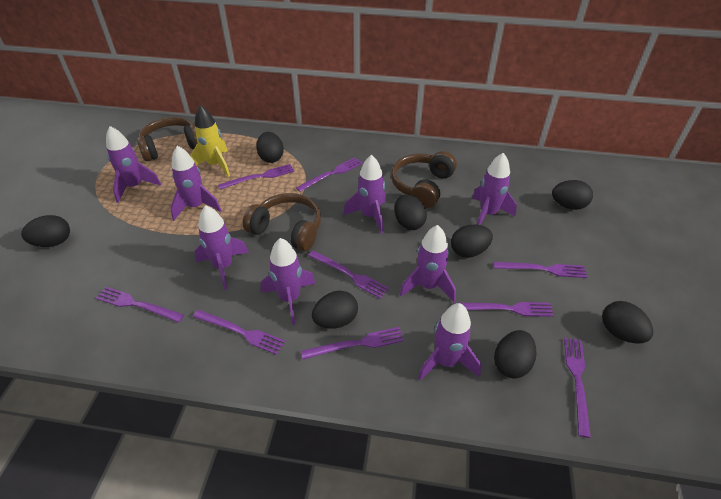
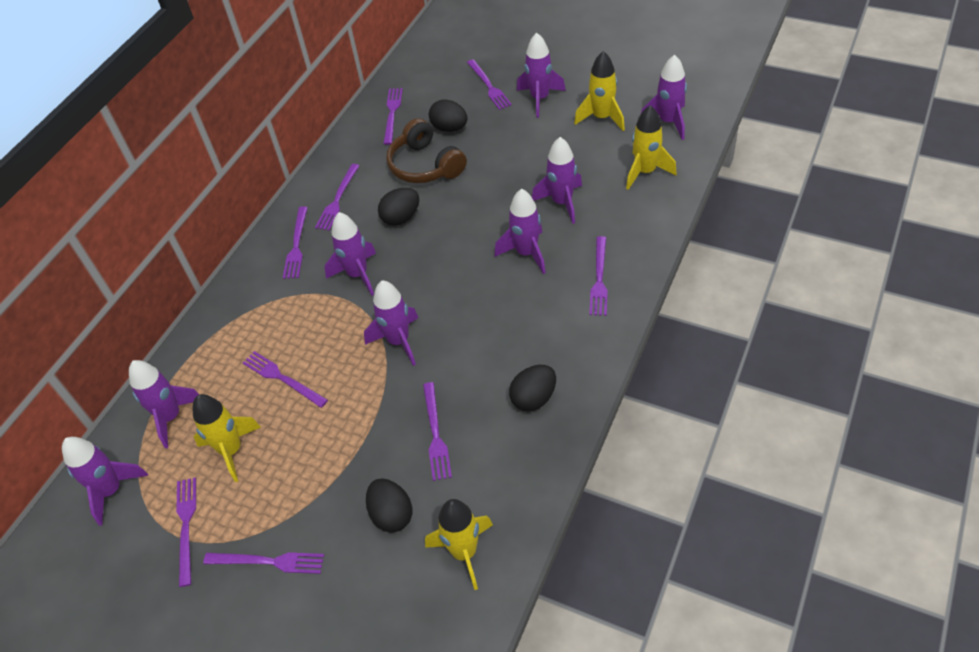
black egg: 8 -> 4
brown headphones: 3 -> 1
yellow rocket: 1 -> 4

